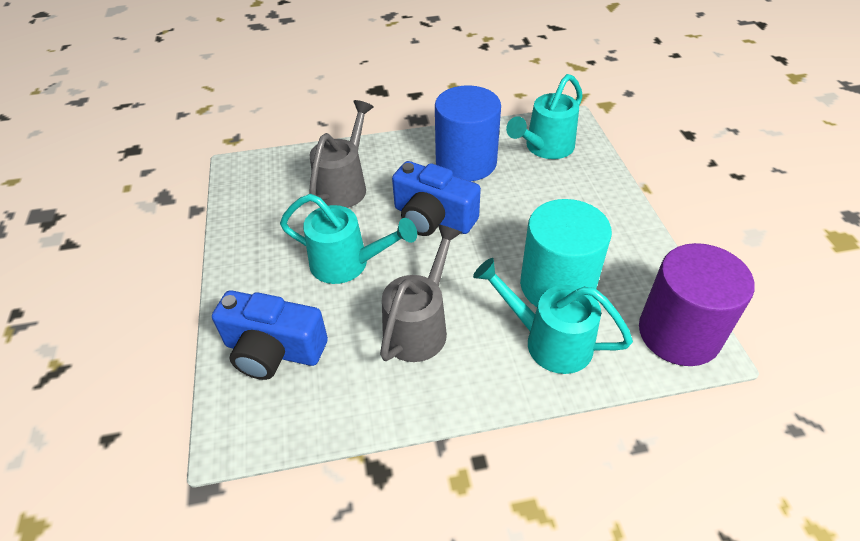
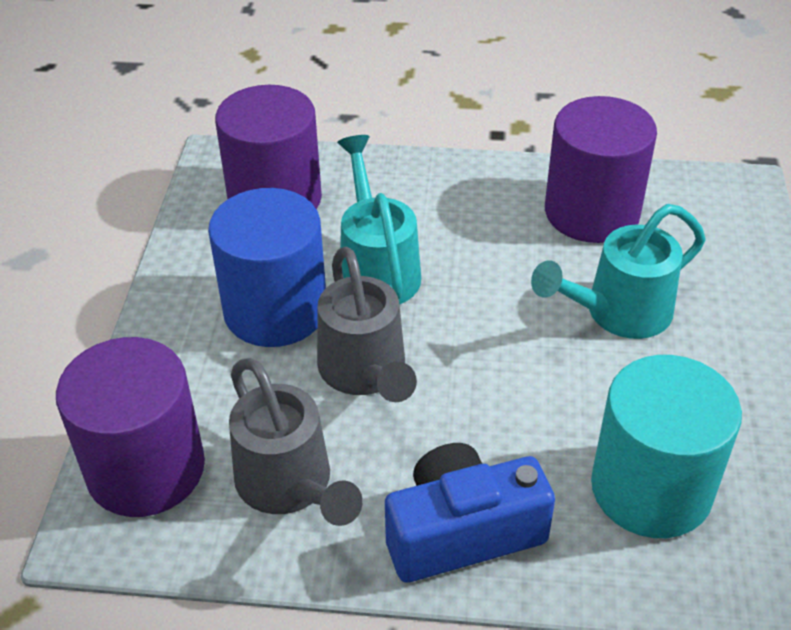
blue camera: 2 -> 1
purple cylinder: 1 -> 3
turquoise watering can: 3 -> 2

